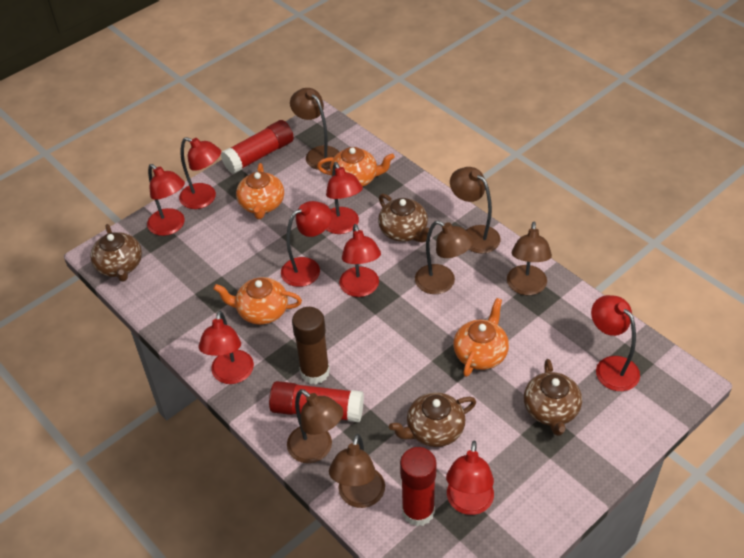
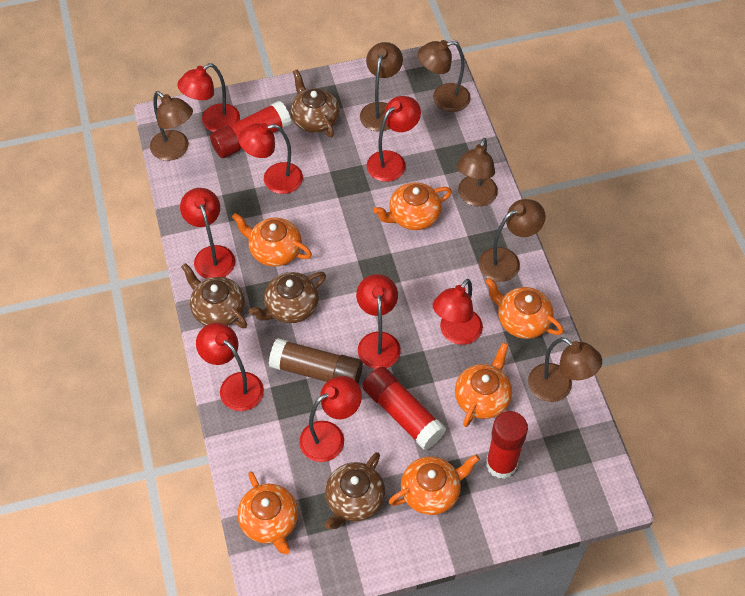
orange teapot: 4 -> 6

